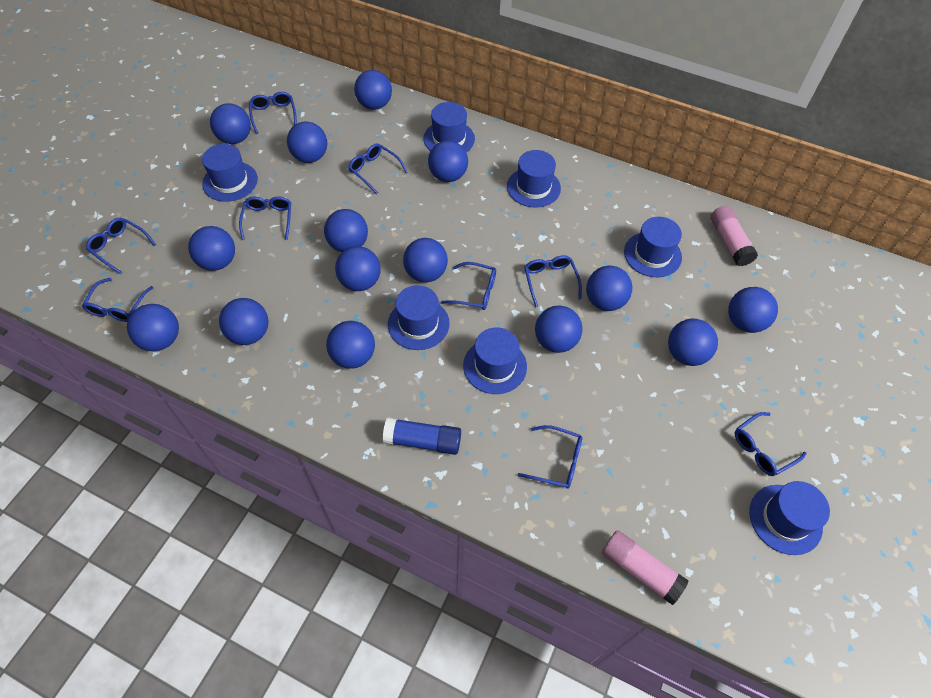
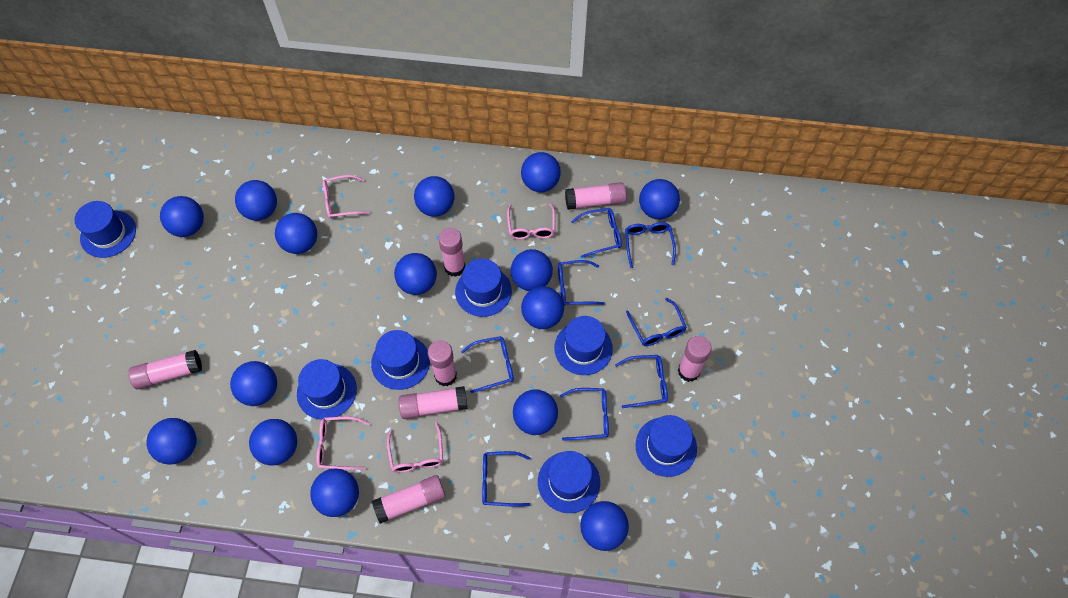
blue glasses: 9 -> 8
blue glue stick: 1 -> 0
pink glasses: 0 -> 4
pink glue stick: 2 -> 7

